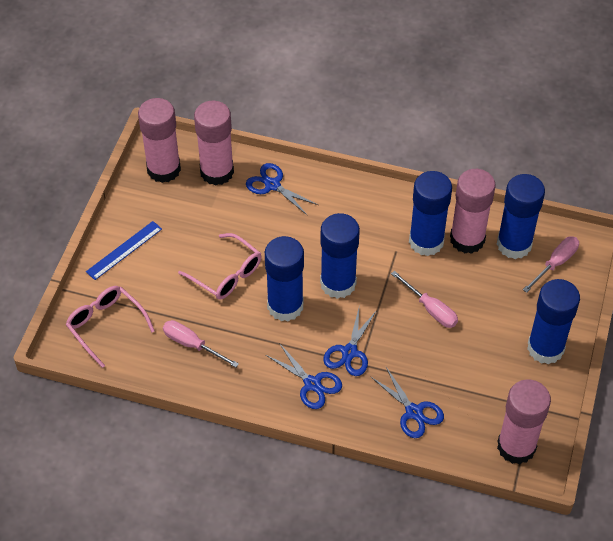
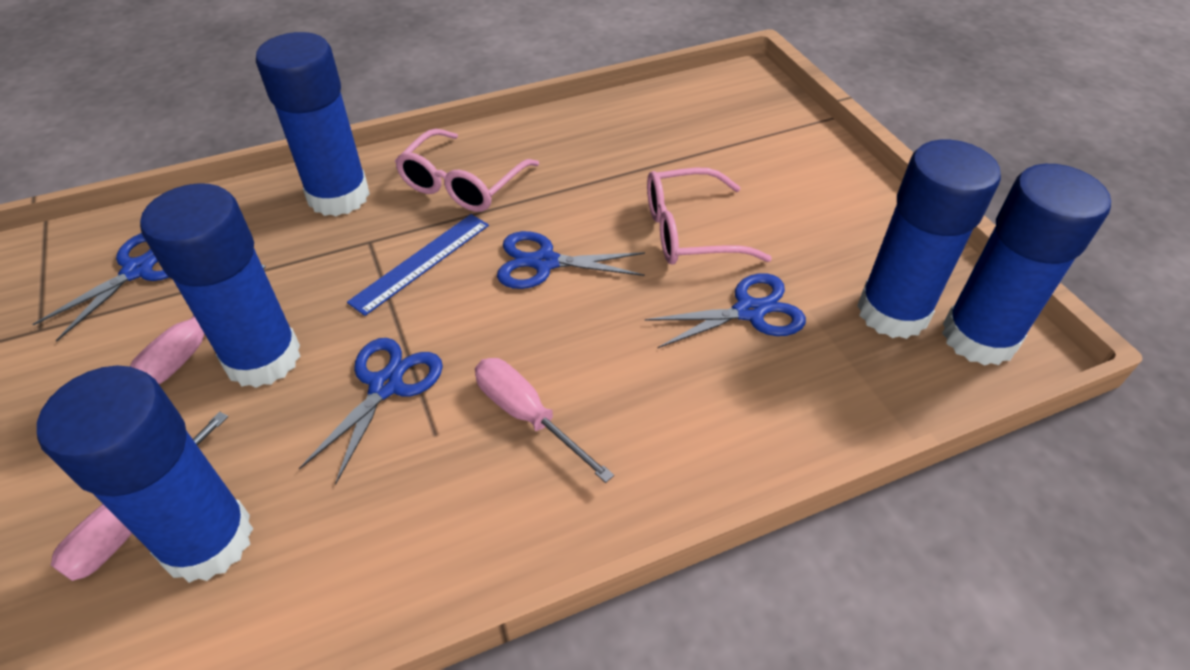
pink glue stick: 4 -> 0

